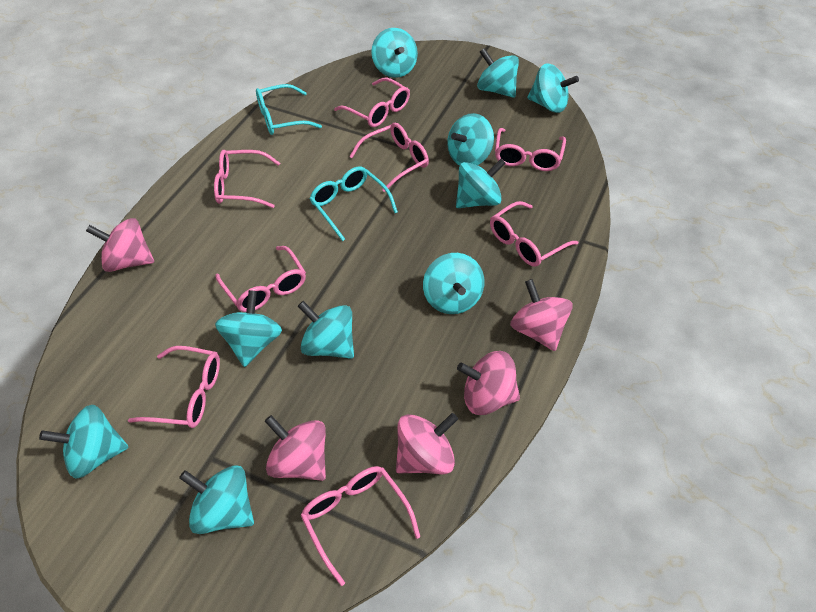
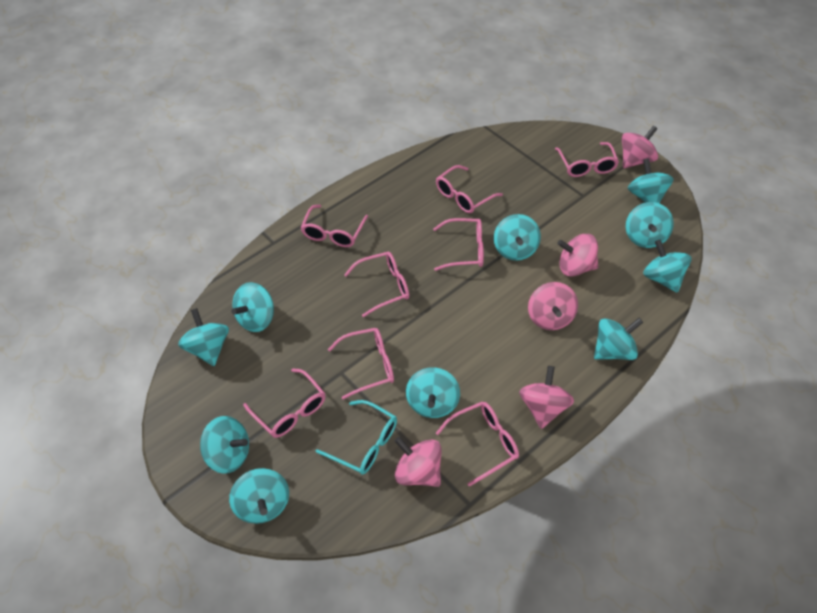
turquoise glasses: 2 -> 1

